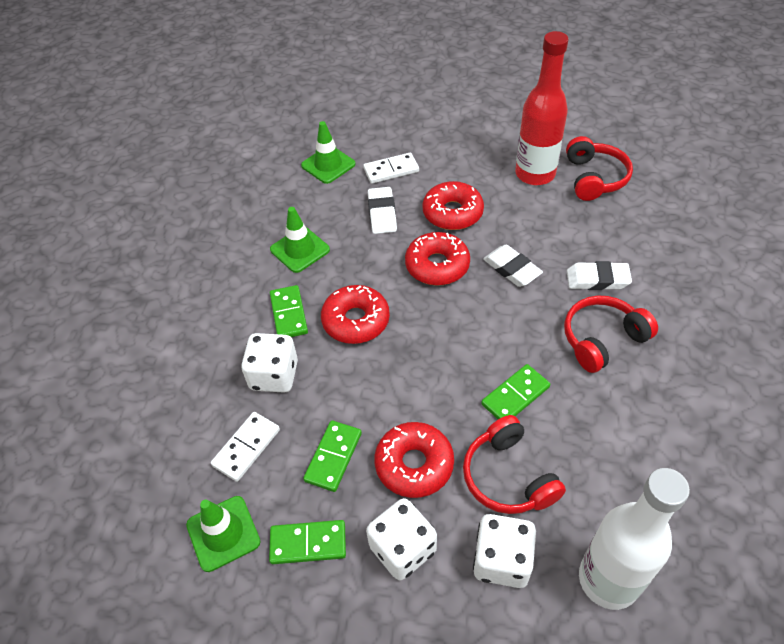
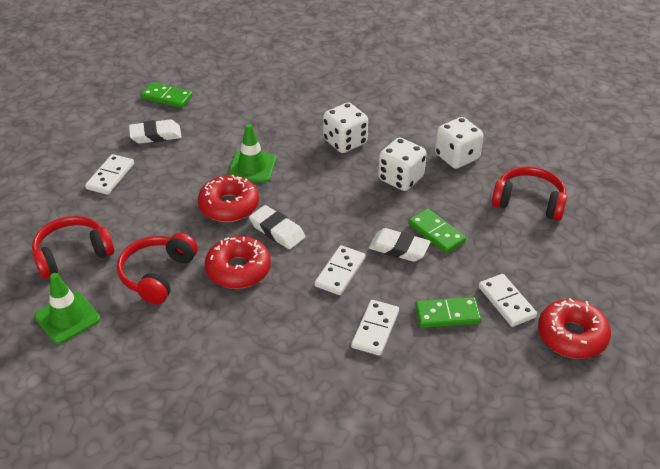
green domino: 4 -> 3
green traffic cone: 3 -> 2
red bottle: 1 -> 0
red donut: 4 -> 3
white bottle: 1 -> 0
white domino: 2 -> 4

